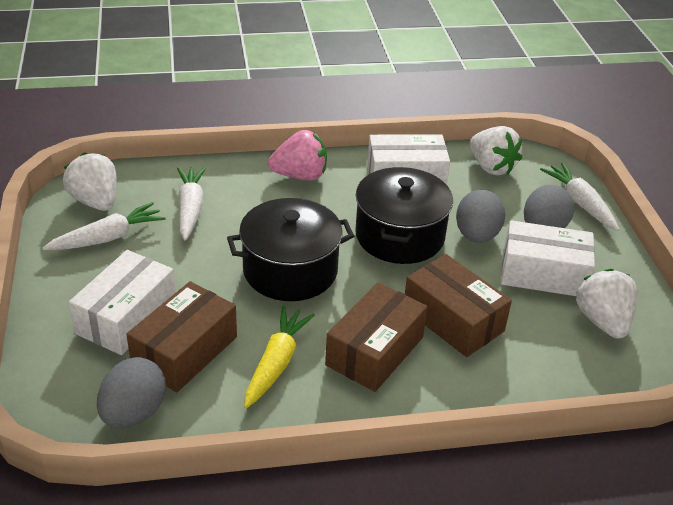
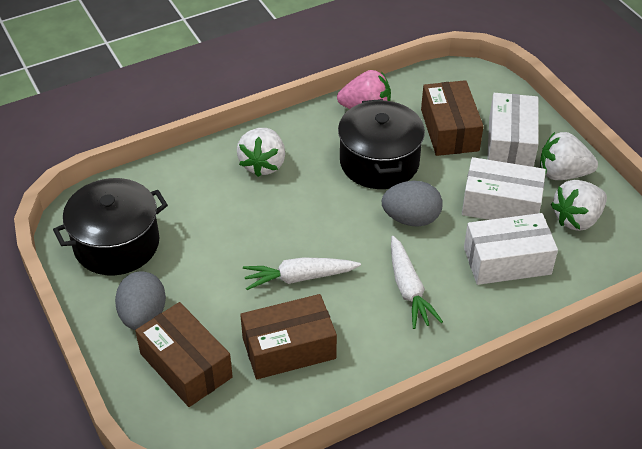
grey egg: 3 -> 2
white carrot: 3 -> 2
yellow carrot: 1 -> 0

